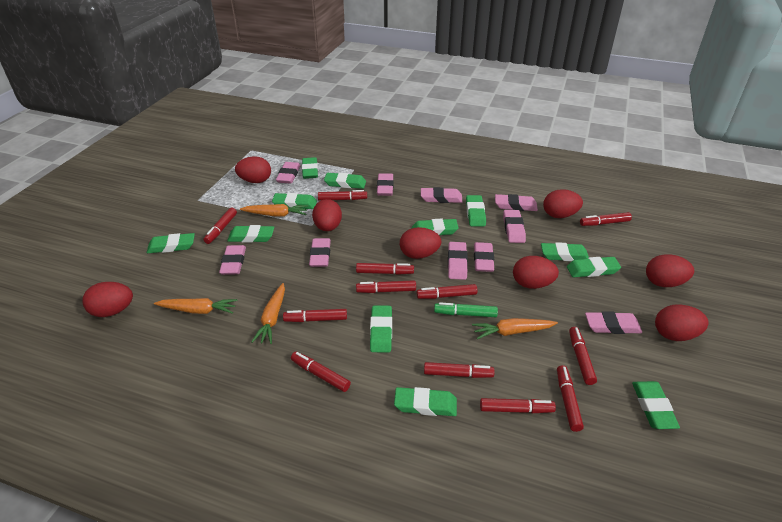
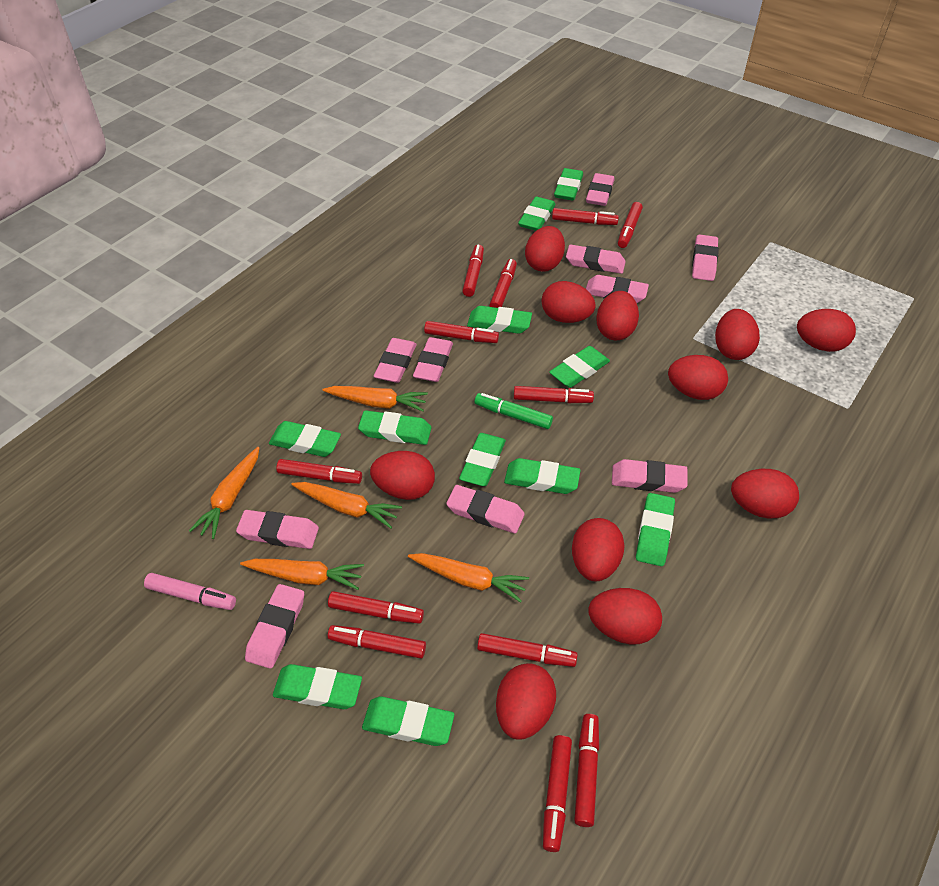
green eraser: 12 -> 11
orange carrot: 4 -> 5
pink marker: 0 -> 1
red egg: 8 -> 11

